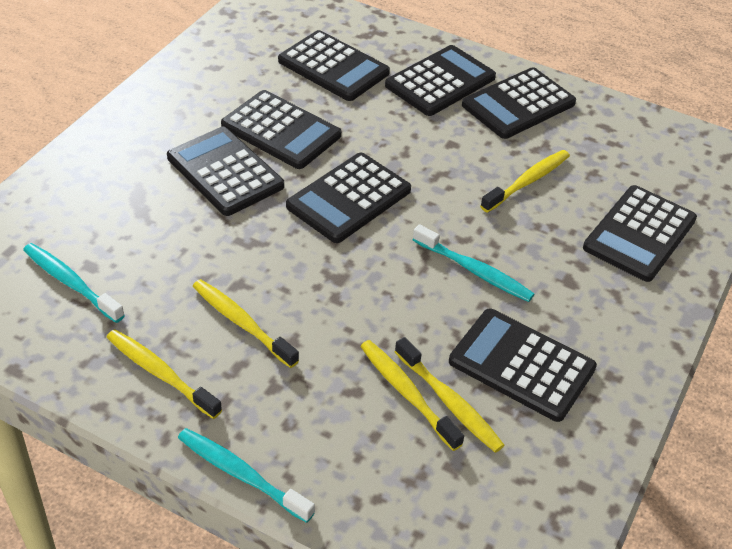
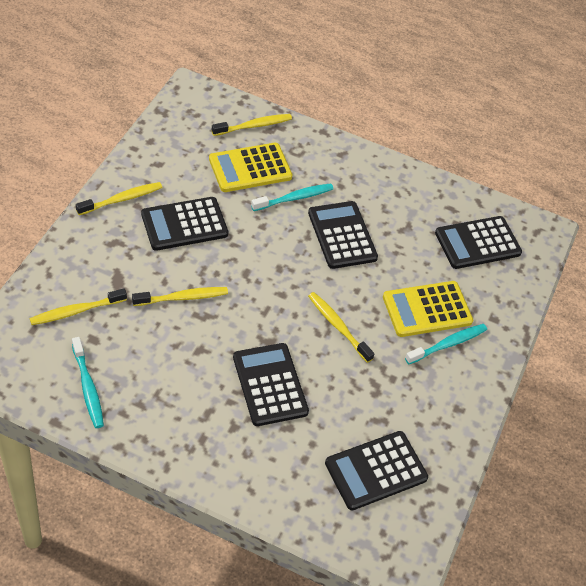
black calculator: 8 -> 5
yellow calculator: 0 -> 2

